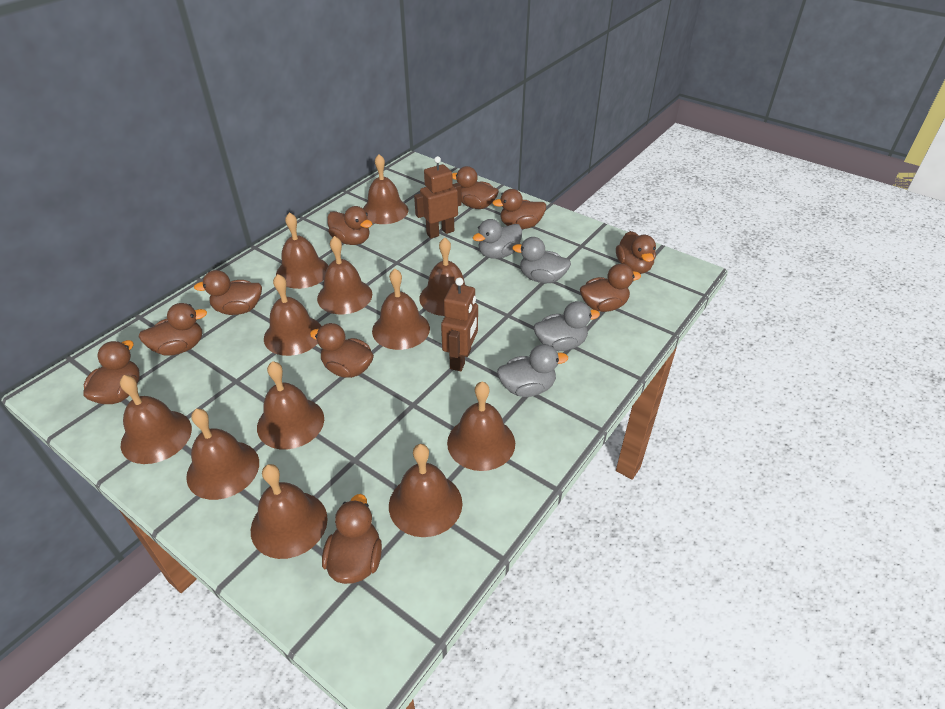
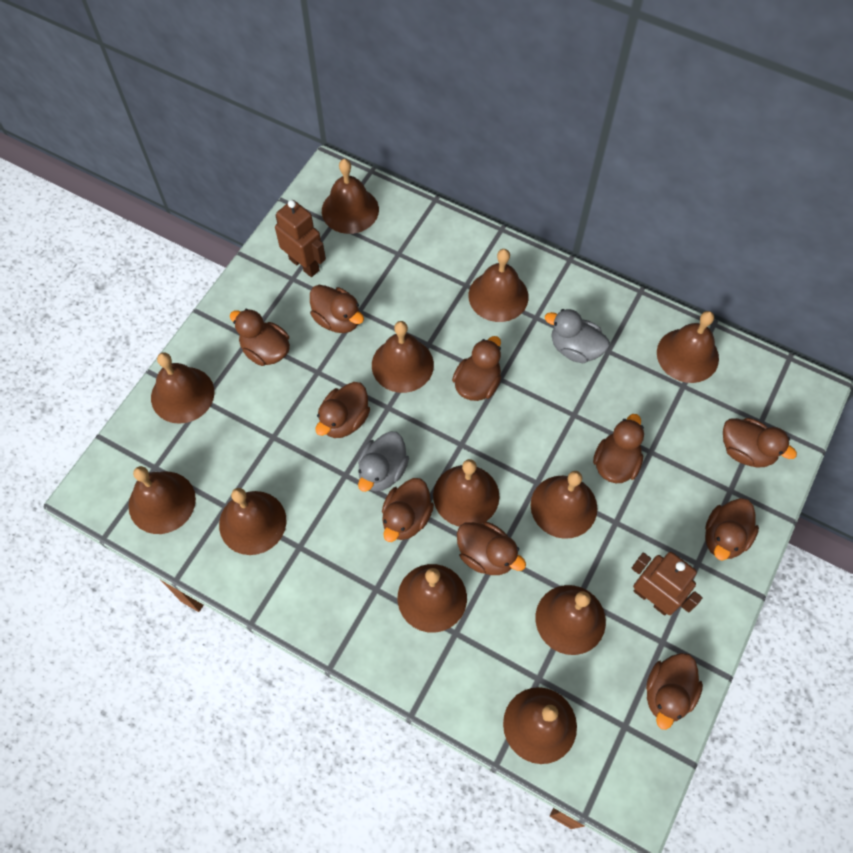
grey duck: 4 -> 2

